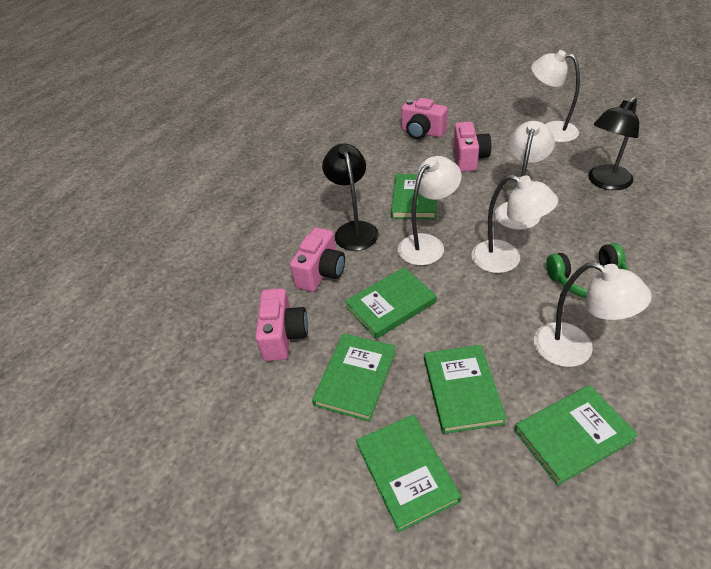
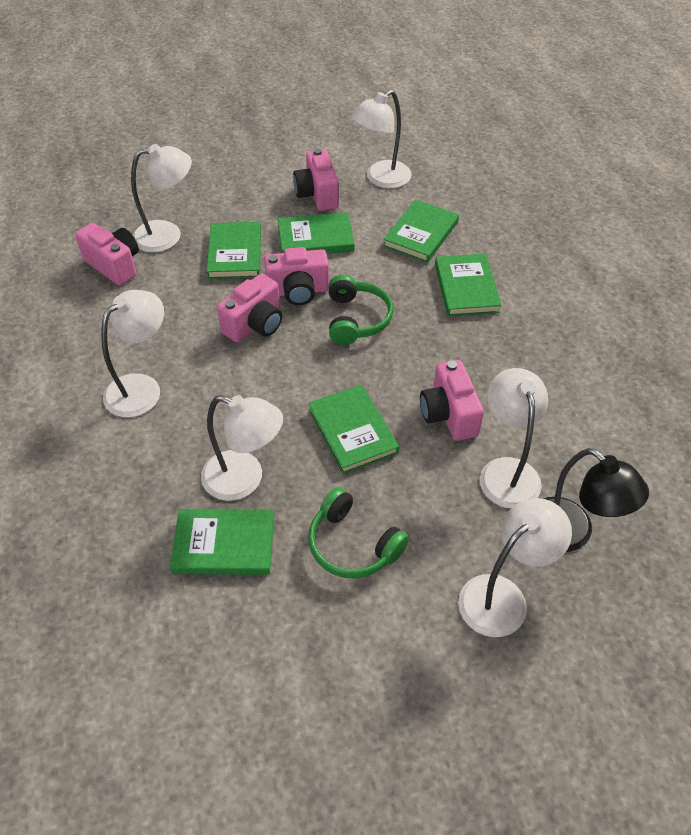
black lamp: 2 -> 1
green headphones: 1 -> 2
pink camera: 4 -> 5
white lamp: 5 -> 6

